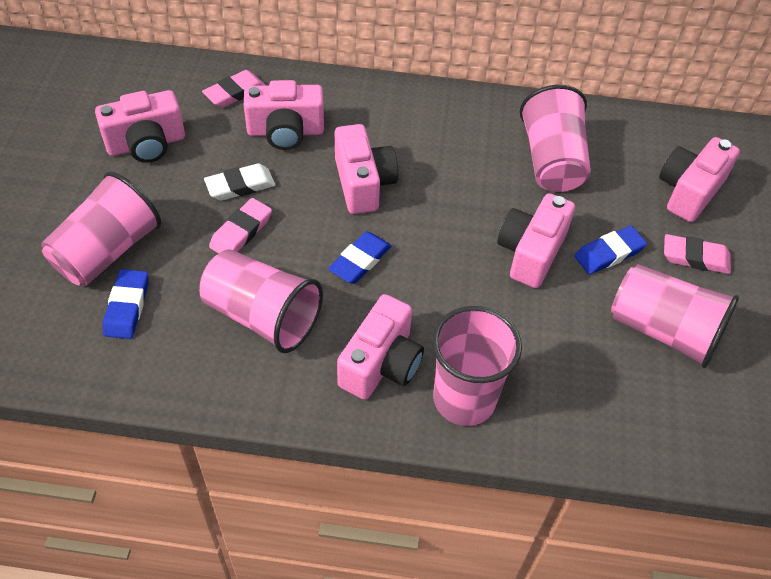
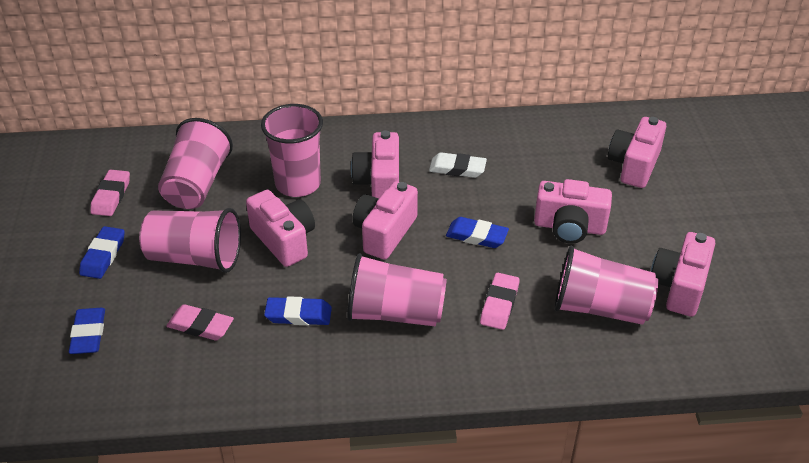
blue eraser: 3 -> 4

